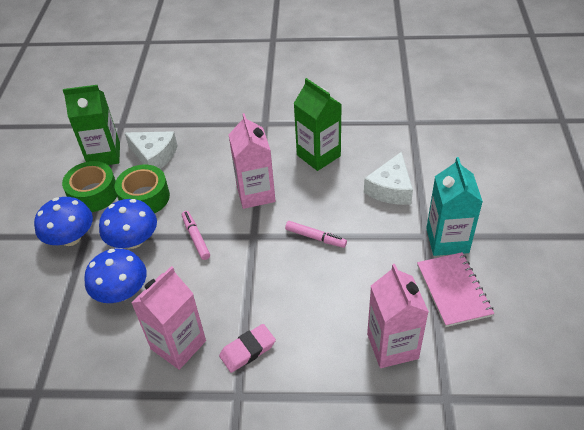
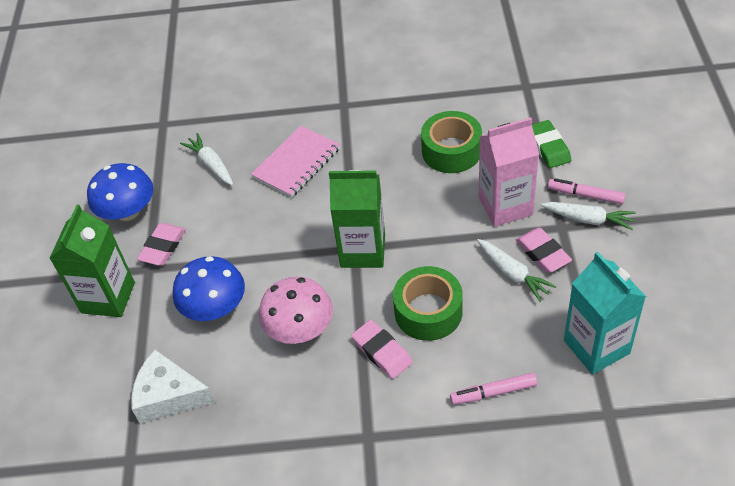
blue mushroom: 3 -> 2
green eraser: 0 -> 1
pink carton: 3 -> 1
pink eraser: 1 -> 3
pink mushroom: 0 -> 1
white carrot: 0 -> 3
white cheese: 2 -> 1

